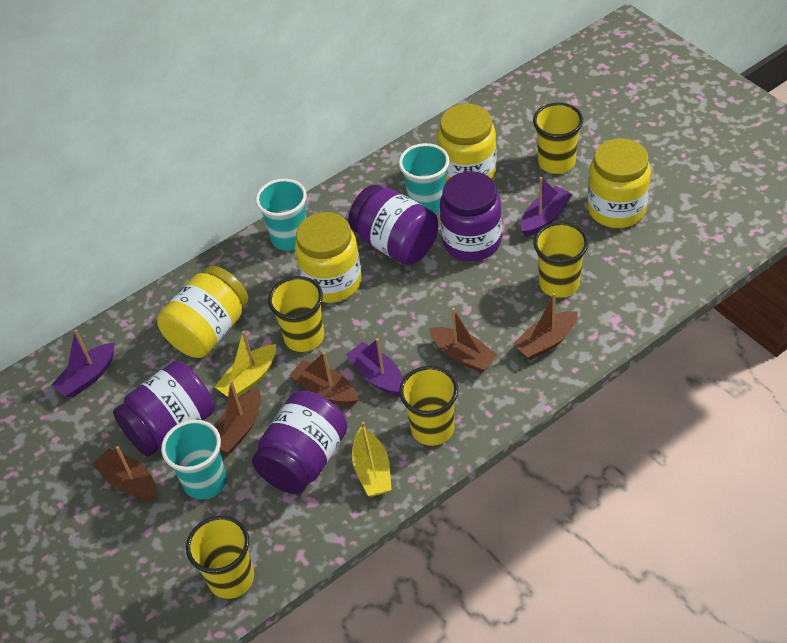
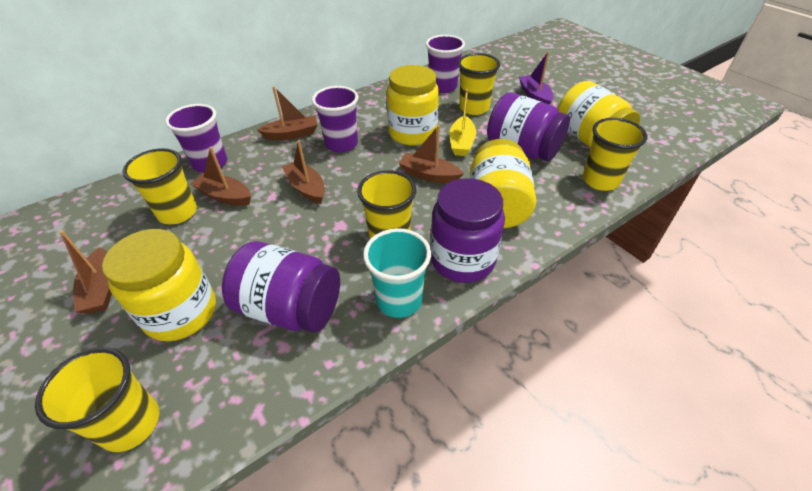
purple boat: 3 -> 1
purple cup: 0 -> 3
purple jar: 4 -> 3
turquoise cup: 3 -> 1
yellow boat: 2 -> 1

